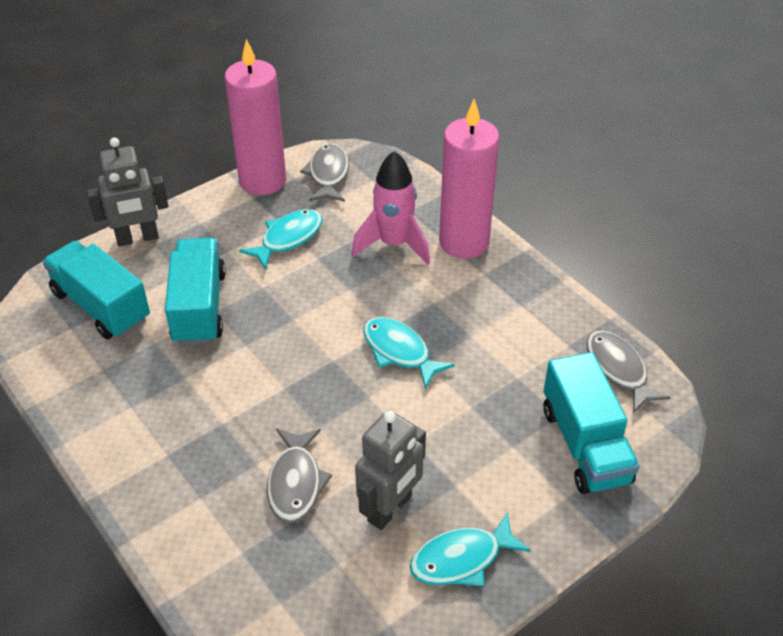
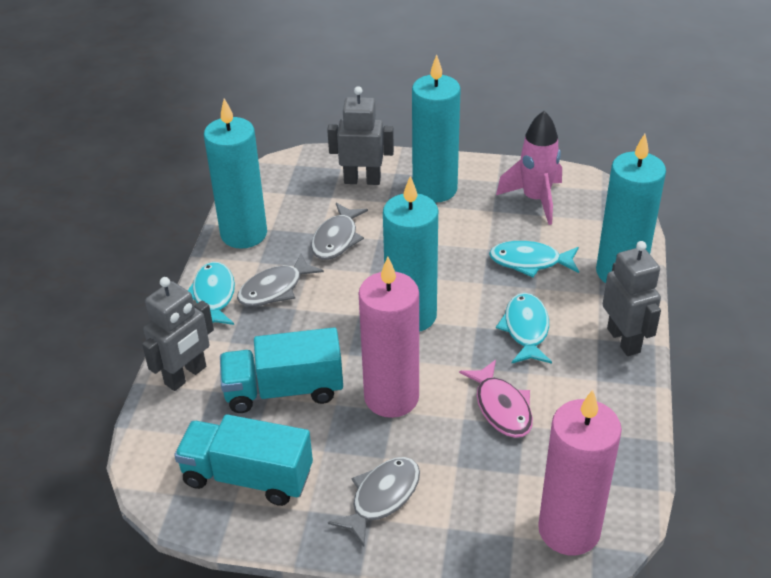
grey robot: 2 -> 3
pink fish: 0 -> 1
turquoise candle: 0 -> 4
turquoise truck: 3 -> 2

